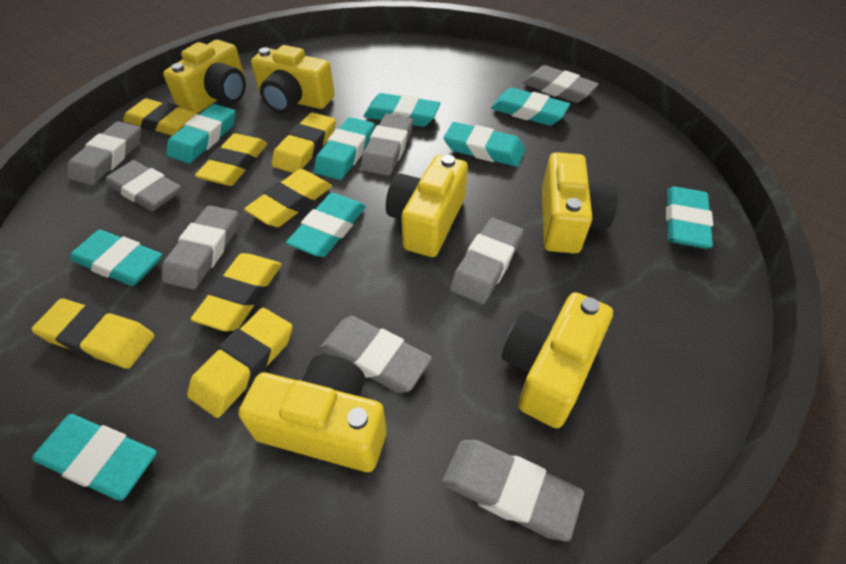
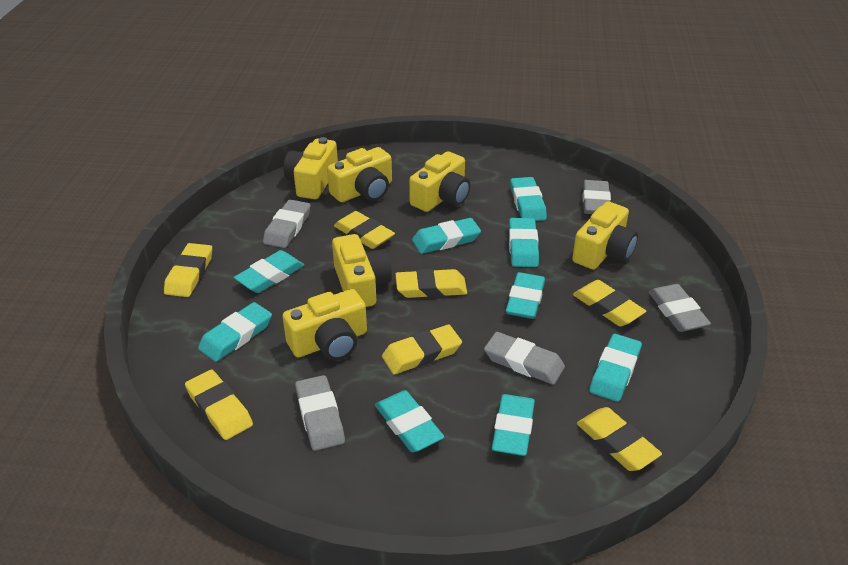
grey eraser: 8 -> 5

